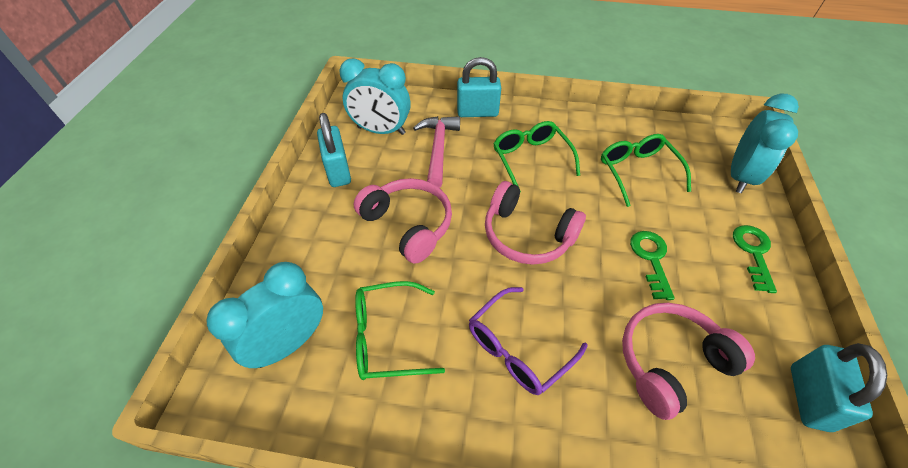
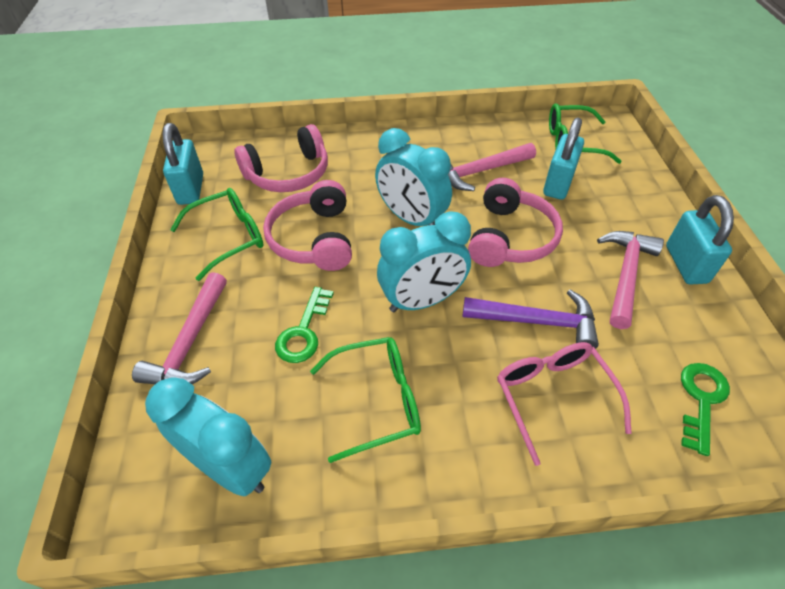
pink glasses: 0 -> 1
pink hammer: 1 -> 3
purple glasses: 1 -> 0
purple hammer: 0 -> 1

